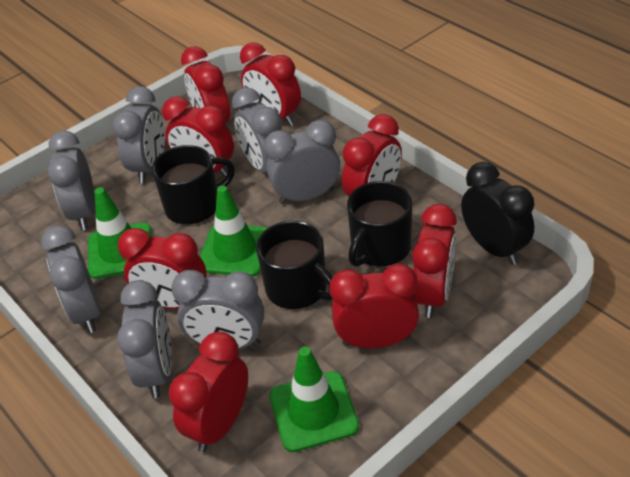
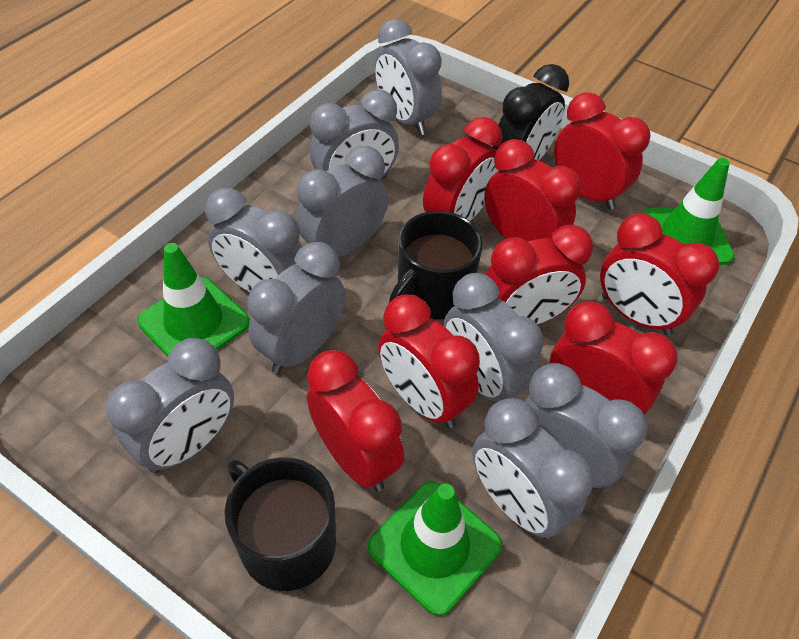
black mug: 3 -> 2
grey clock: 7 -> 9

